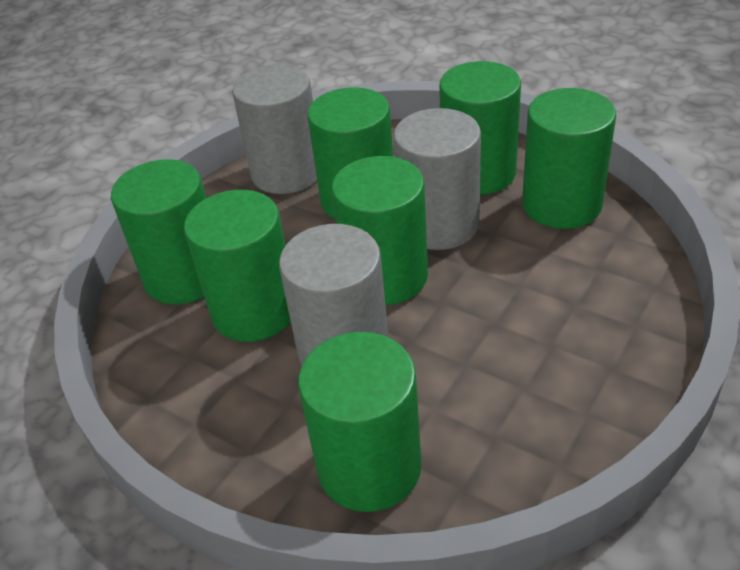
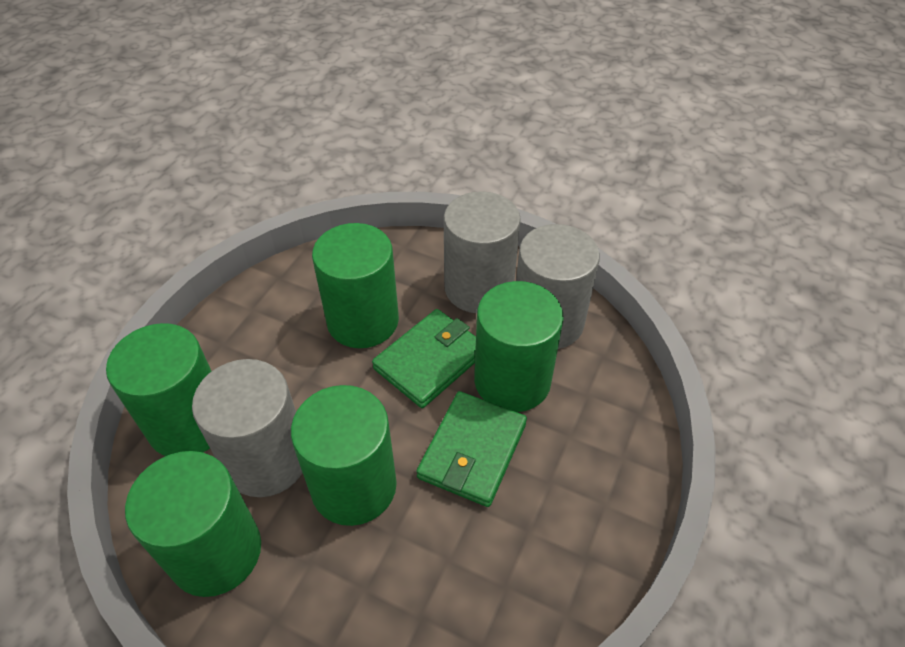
green cylinder: 7 -> 5
green wallet: 0 -> 2

